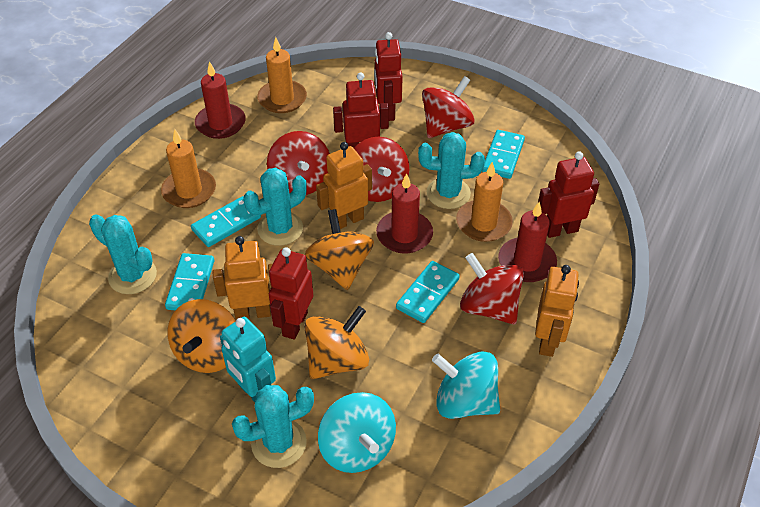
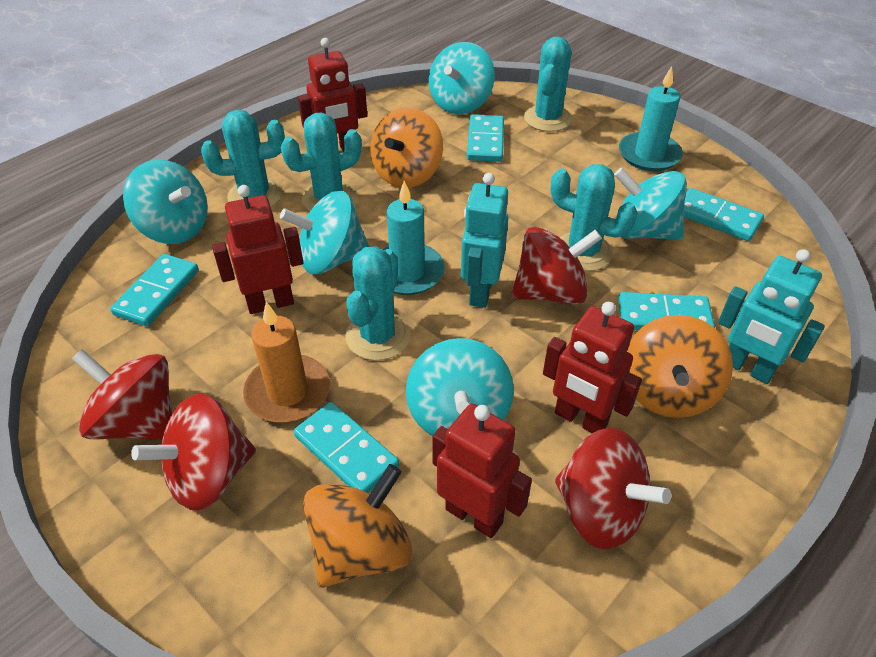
orange candle: 3 -> 1
orange robot: 3 -> 0
red candle: 3 -> 0
turquoise cactus: 4 -> 5
turquoise candle: 0 -> 2
turquoise domino: 4 -> 5
turquoise robot: 1 -> 2
turquoise spinning top: 2 -> 5

